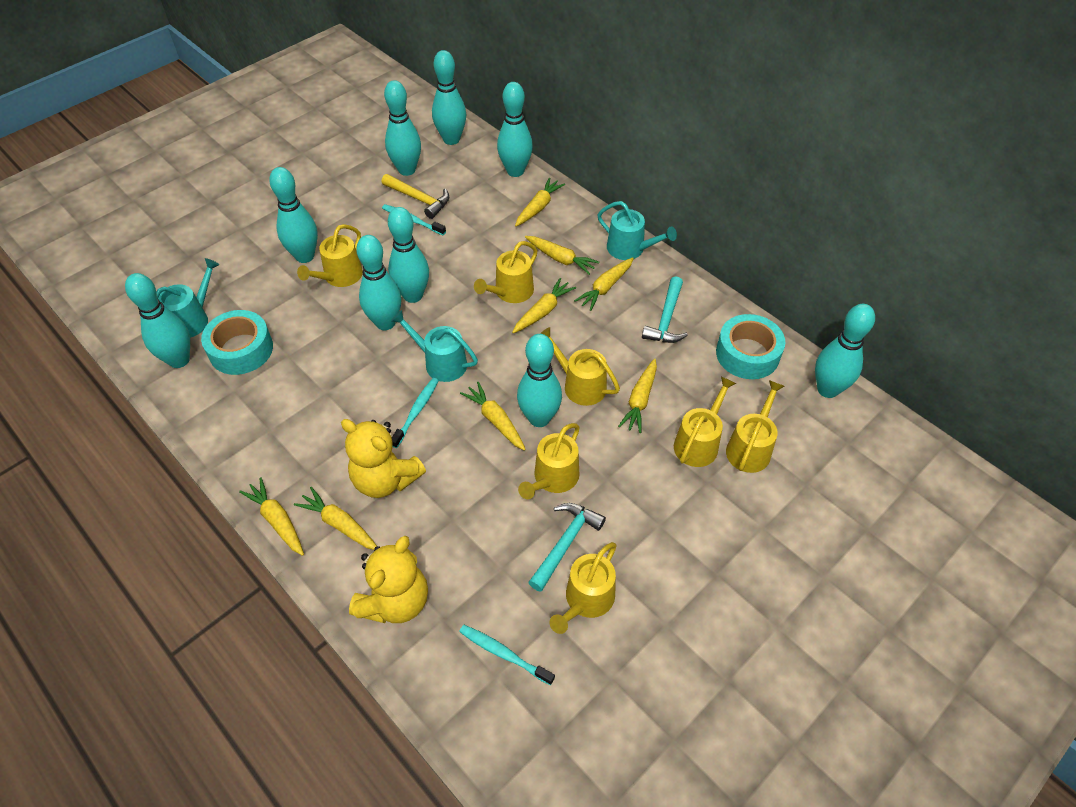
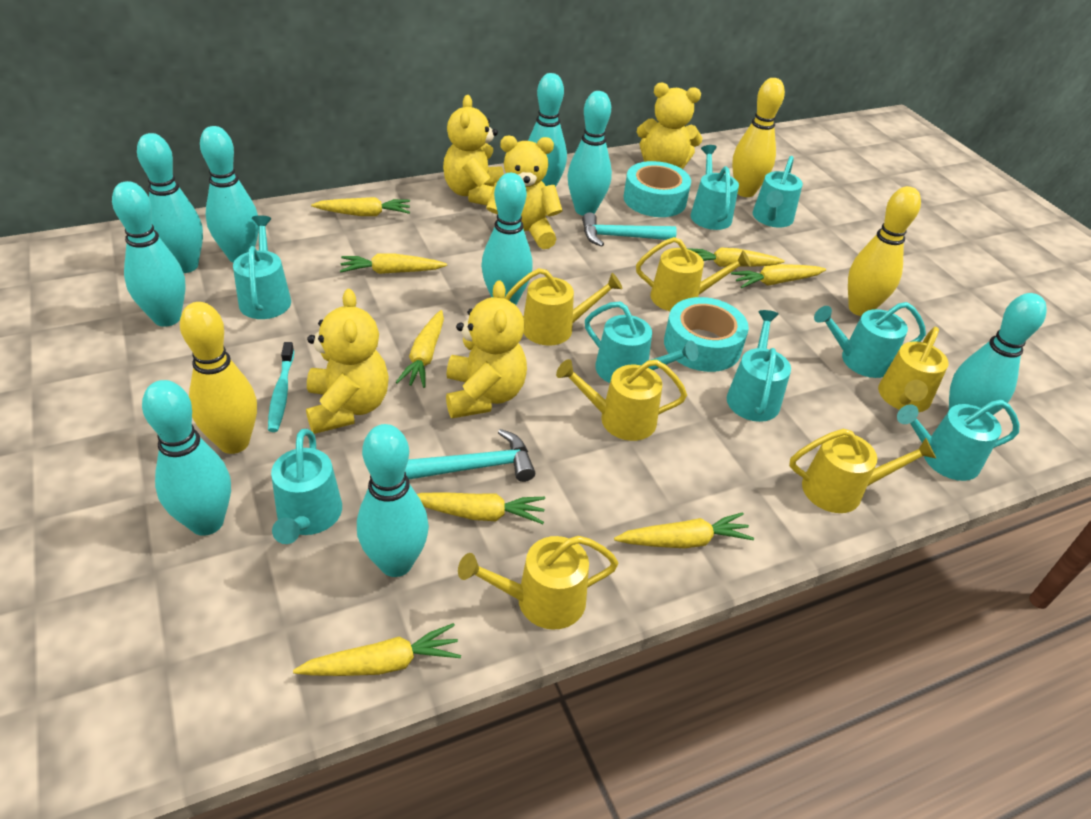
turquoise toothbrush: 3 -> 1
turquoise watering can: 3 -> 8
yellow bowling pin: 0 -> 3
yellow hammer: 1 -> 0
yellow teddy bear: 2 -> 5
yellow watering can: 7 -> 6

